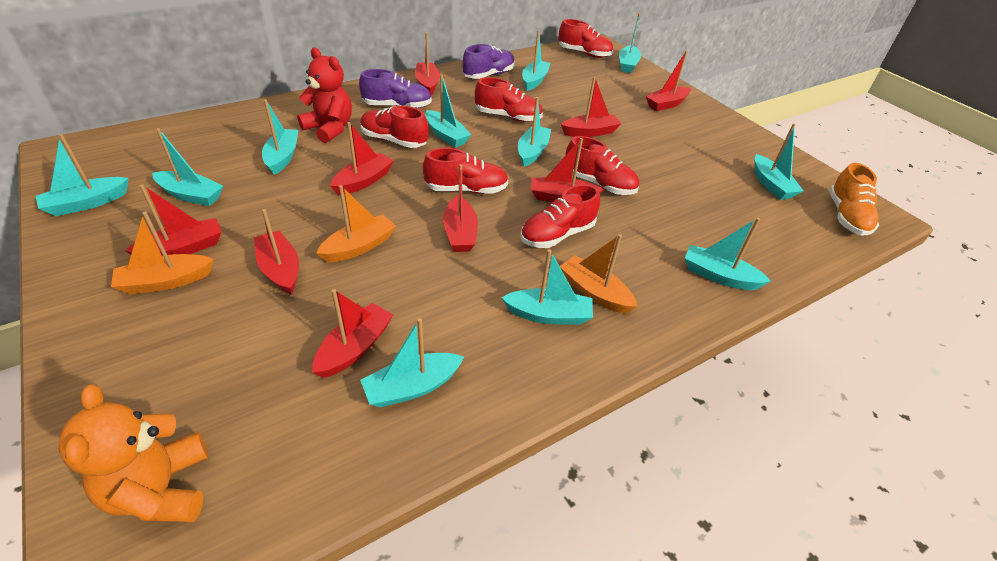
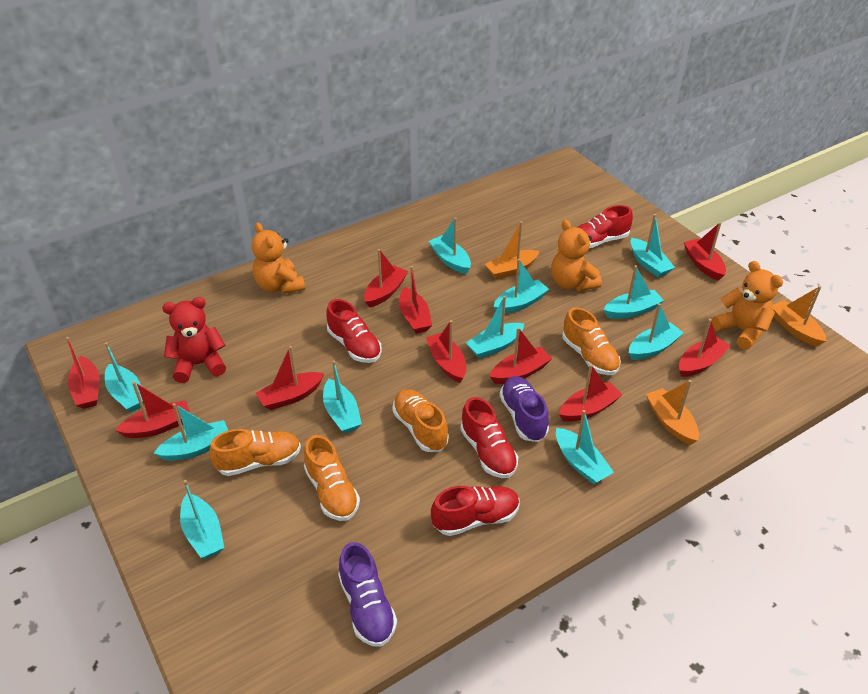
orange shoe: 1 -> 4
orange teddy bear: 1 -> 3
red boat: 9 -> 10
red shoe: 6 -> 4

